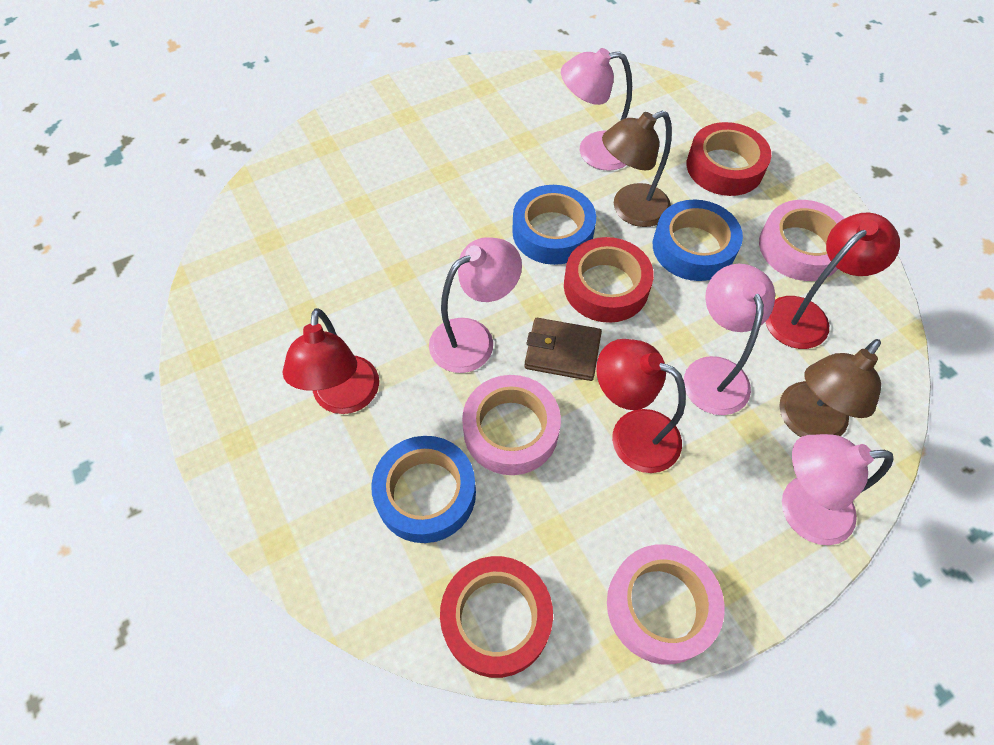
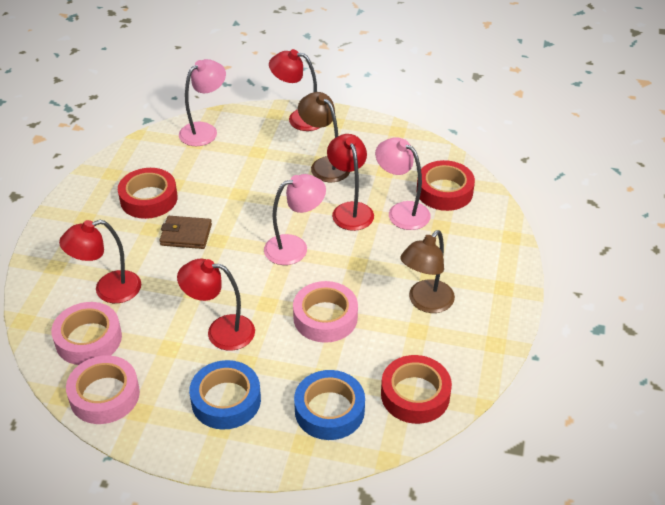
blue tape: 3 -> 2
pink lamp: 4 -> 3
red lamp: 3 -> 4

